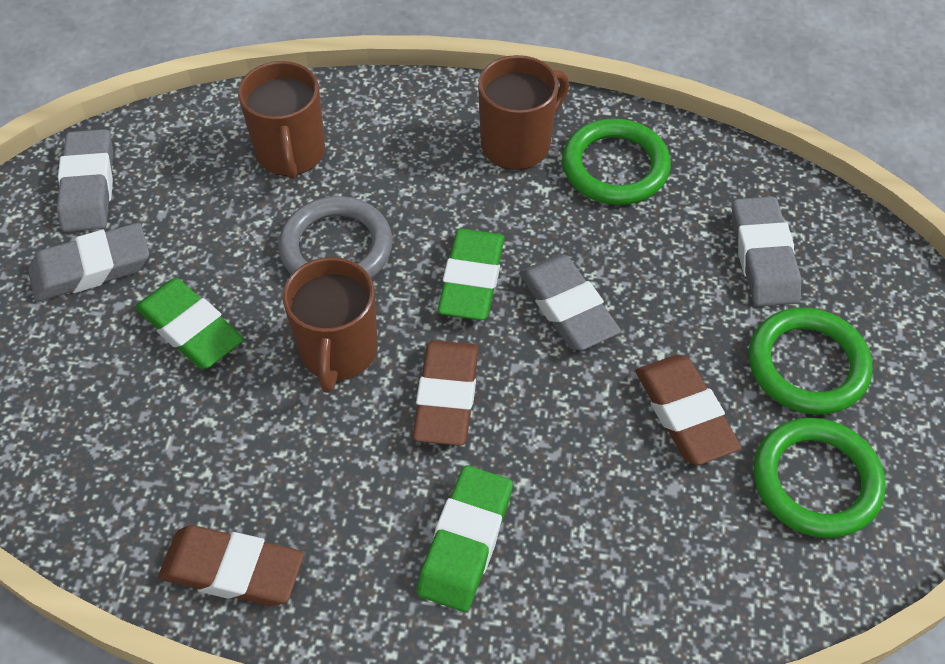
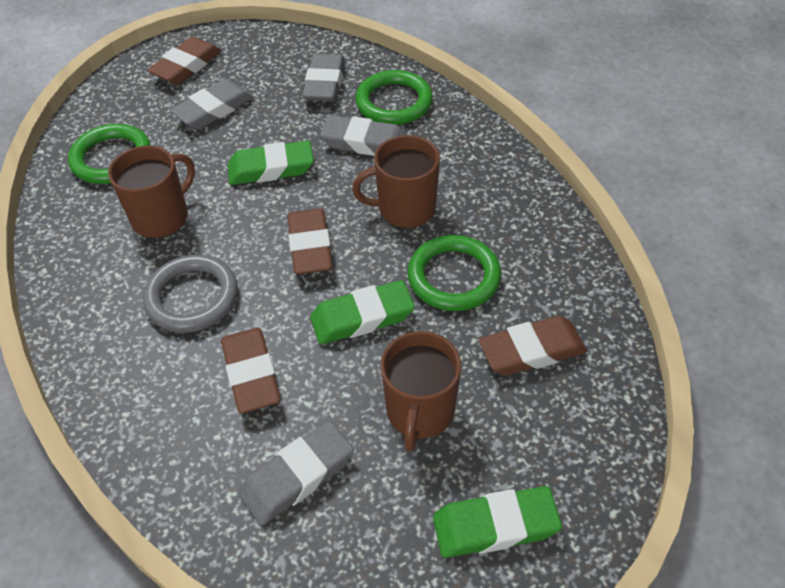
brown eraser: 3 -> 4

